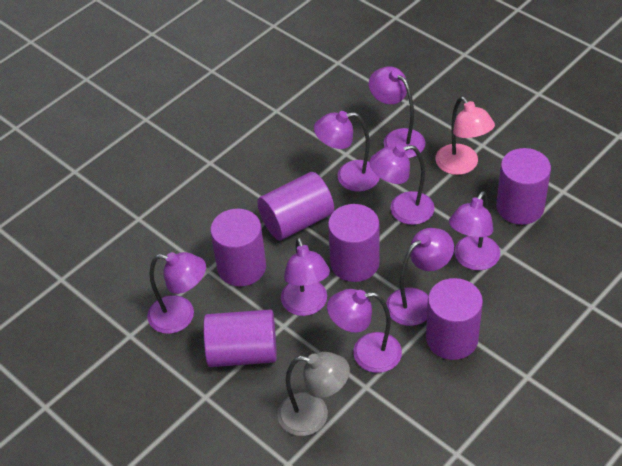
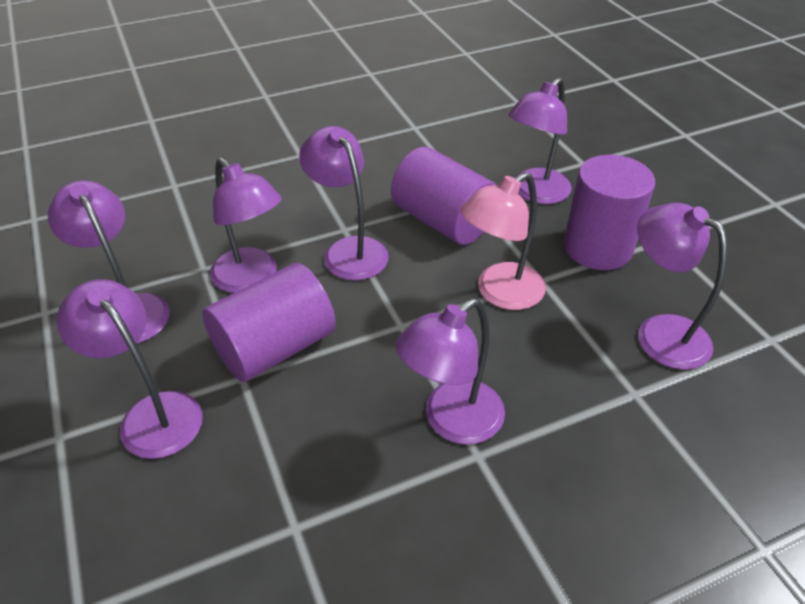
grey lamp: 1 -> 0
purple cylinder: 6 -> 3
purple lamp: 8 -> 7

